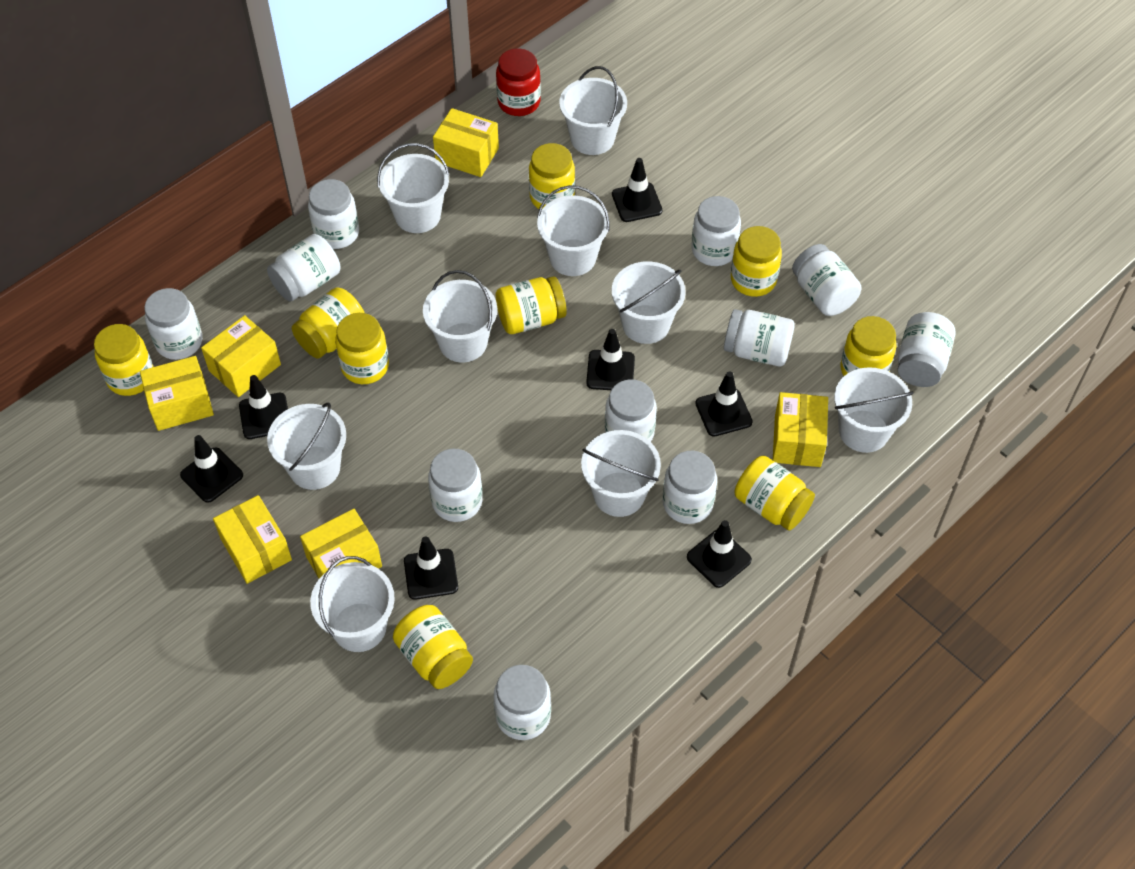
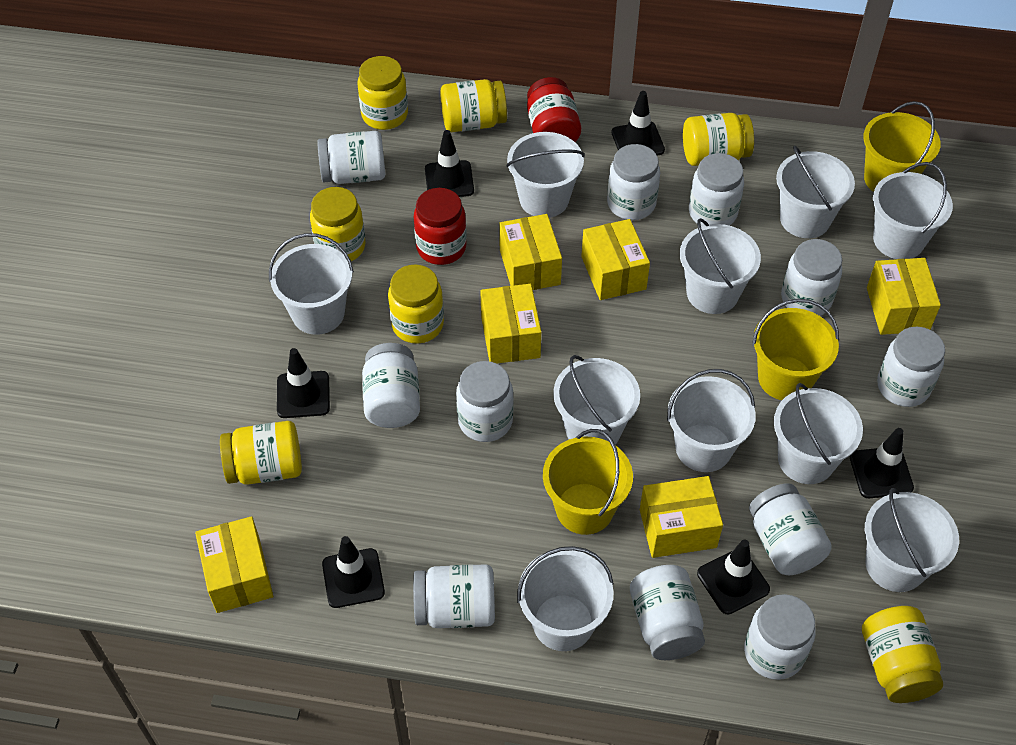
black traffic cone: 7 -> 6
red jar: 1 -> 2
white bucket: 9 -> 10
yellow bucket: 0 -> 3
yellow jar: 9 -> 7

